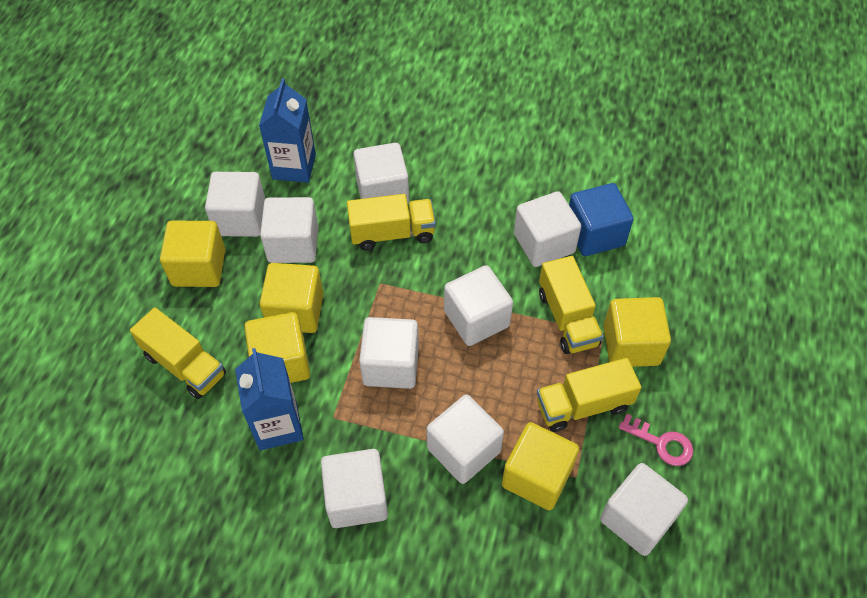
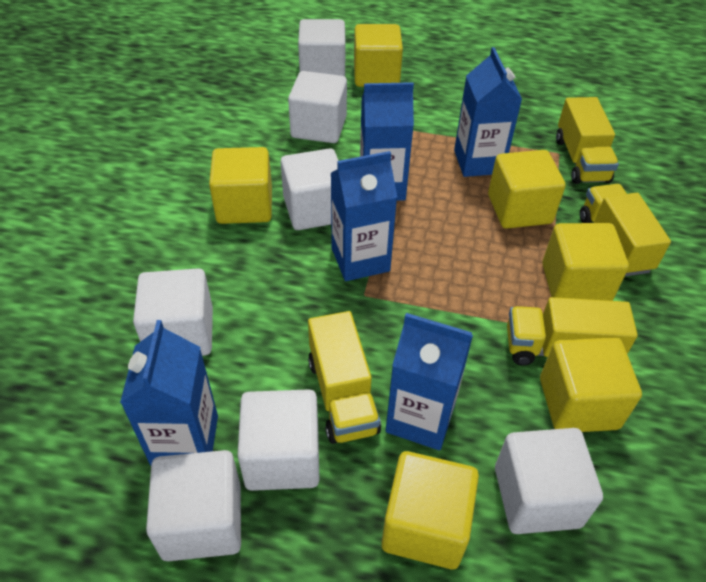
blue carton: 2 -> 5
blue cube: 1 -> 0
pink key: 1 -> 0
white cube: 9 -> 7
yellow cube: 5 -> 6

